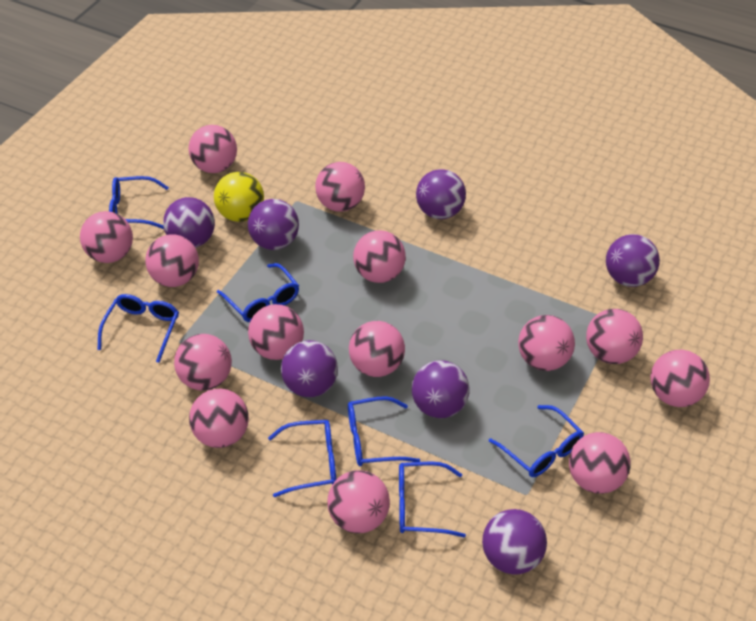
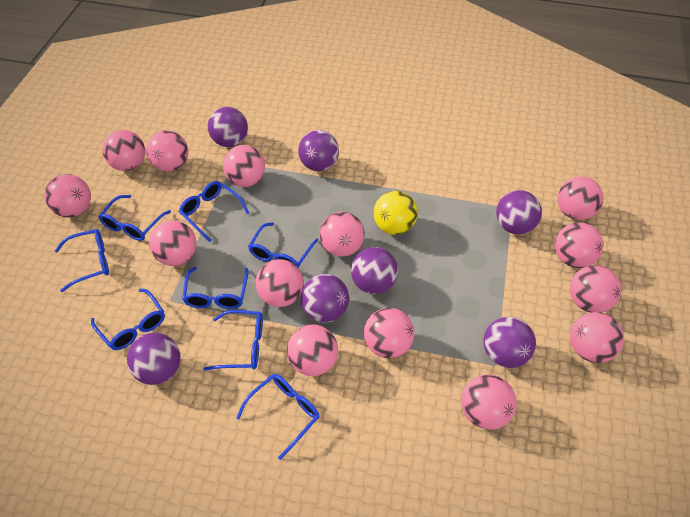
blue glasses: 7 -> 8

